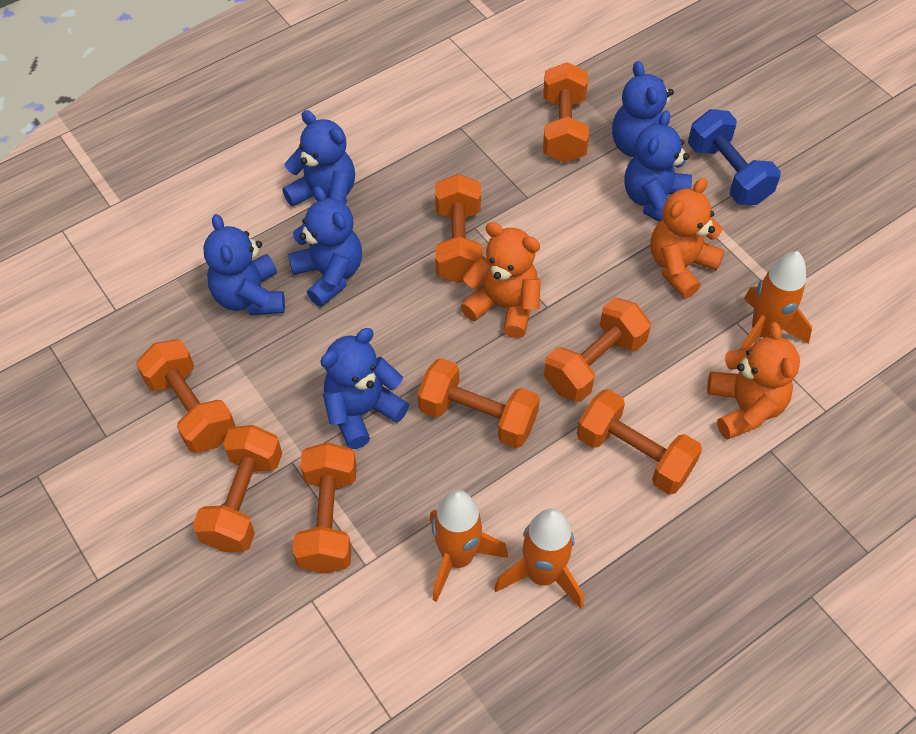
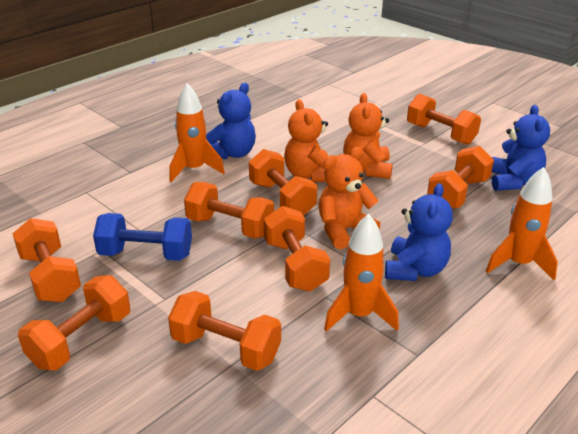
blue teddy bear: 6 -> 3

